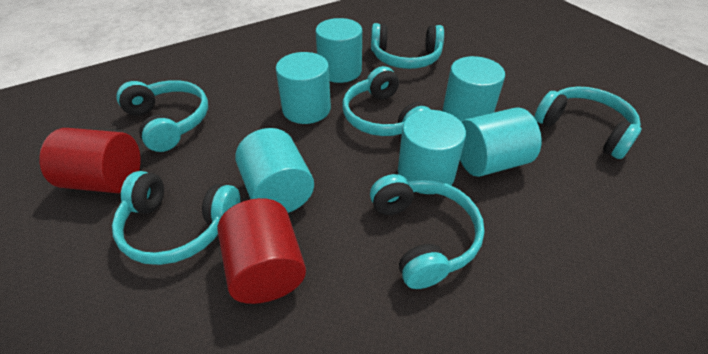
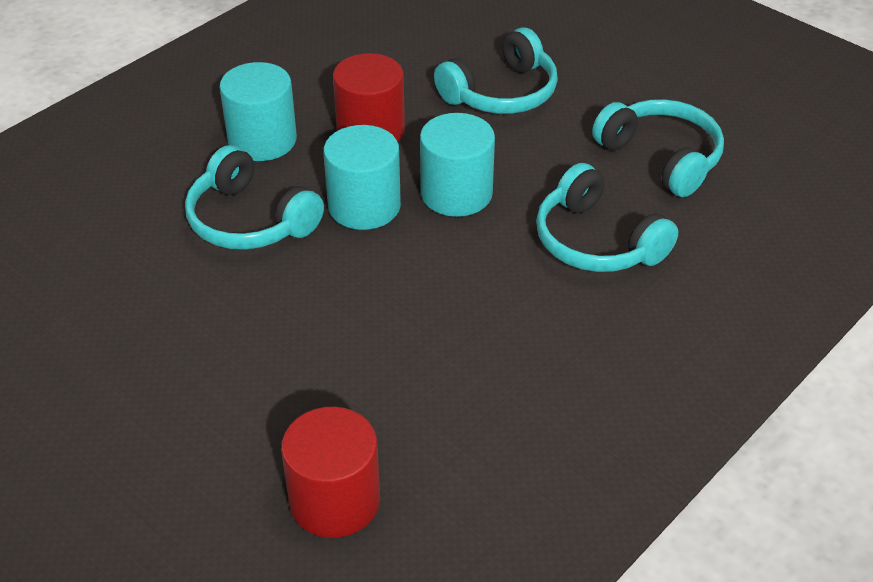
turquoise cylinder: 6 -> 3
turquoise headphones: 6 -> 4

